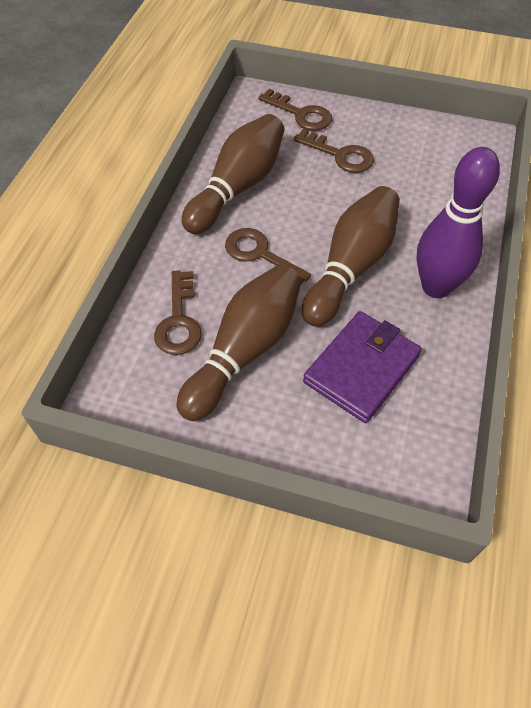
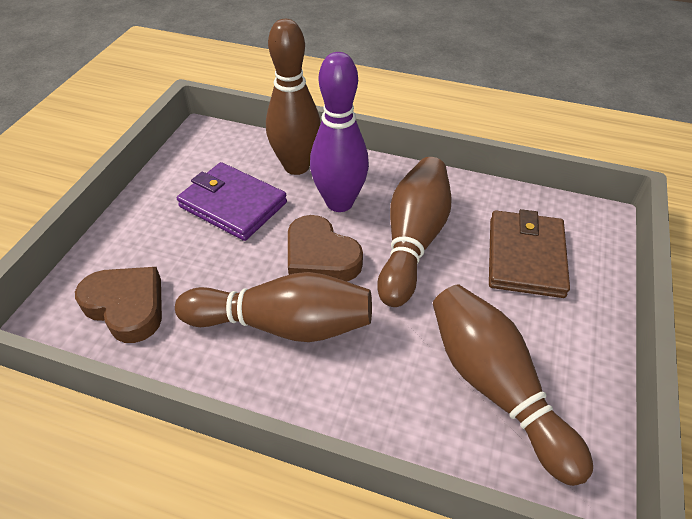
brown bowling pin: 3 -> 4
brown heart: 0 -> 2
brown key: 4 -> 0
brown wallet: 0 -> 1

